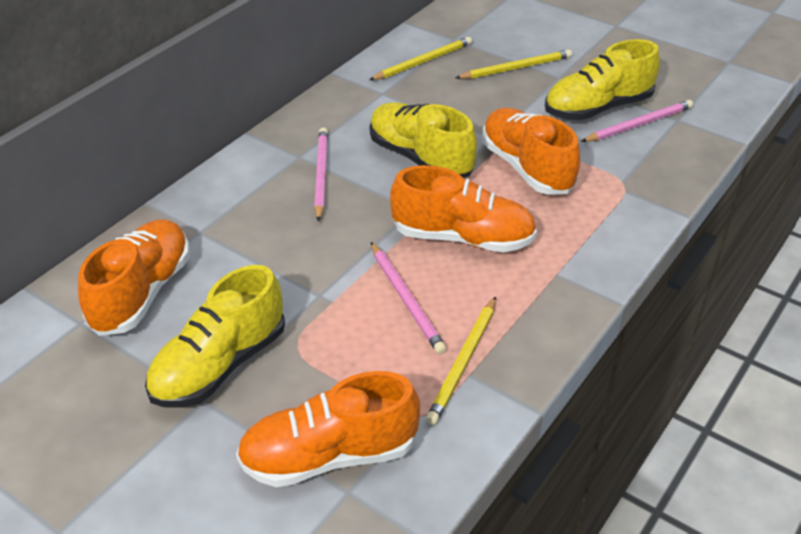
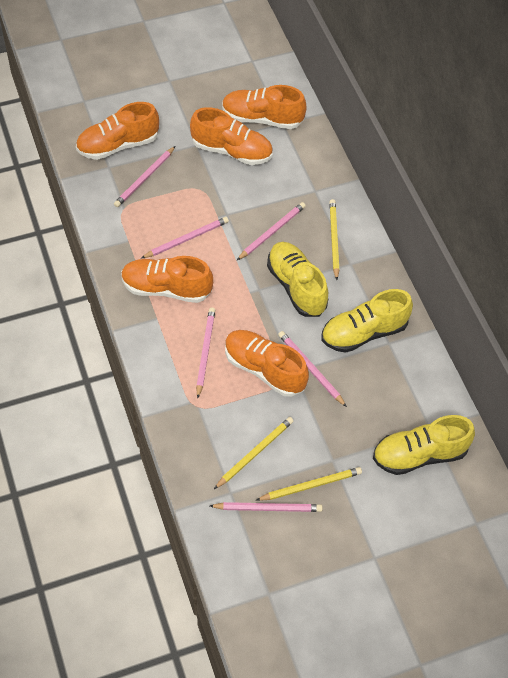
orange shoe: 4 -> 5
pink pencil: 3 -> 6

